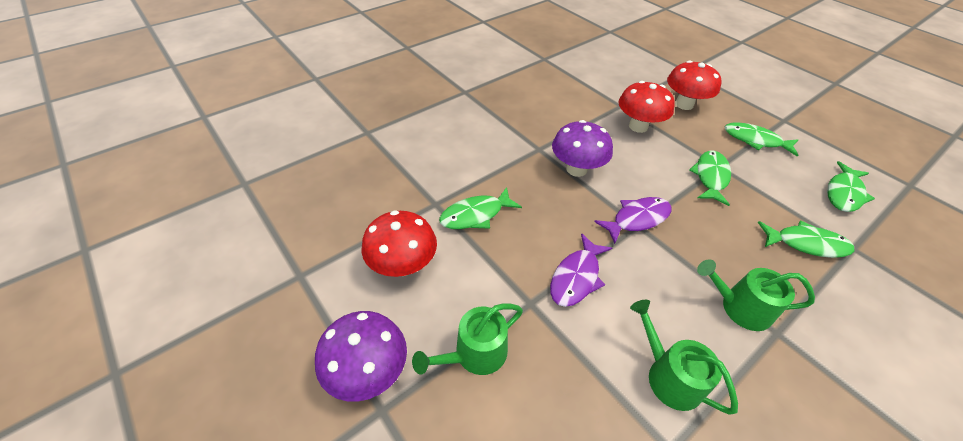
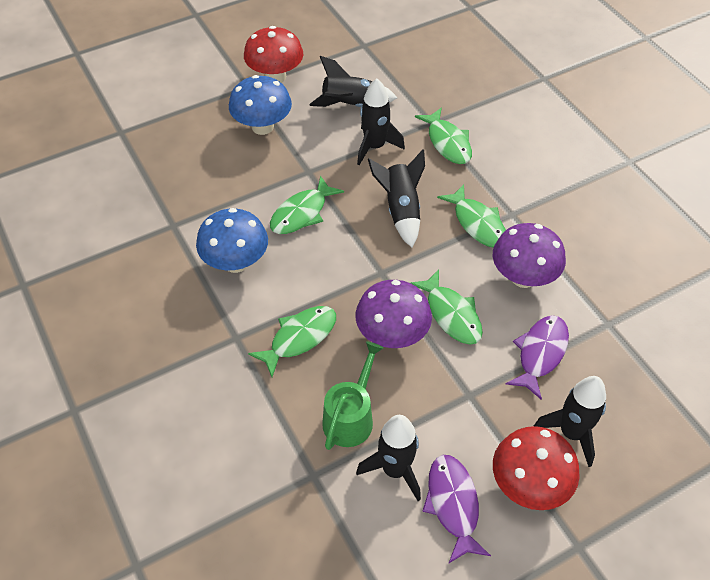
black rocket: 0 -> 5
blue mushroom: 0 -> 2
green watering can: 3 -> 1
red mushroom: 3 -> 2

